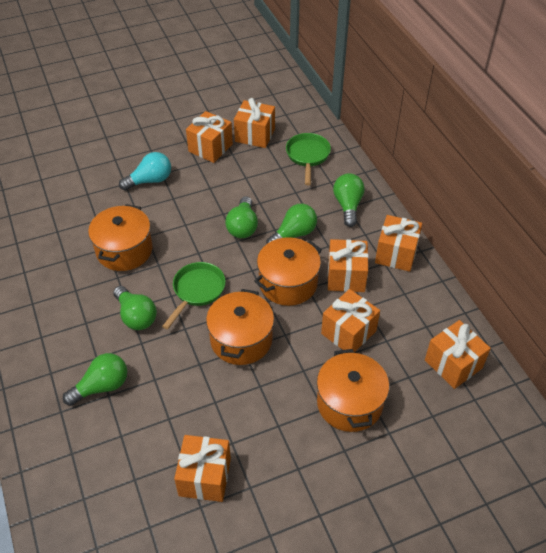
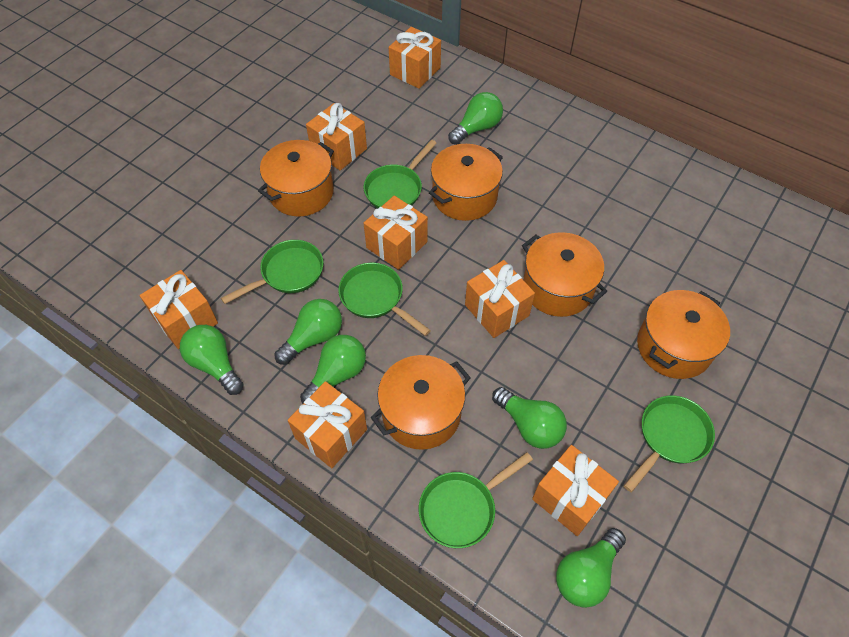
green light bulb: 5 -> 6
green pan: 2 -> 5
orange pot: 4 -> 5
turquoise light bulb: 1 -> 0

